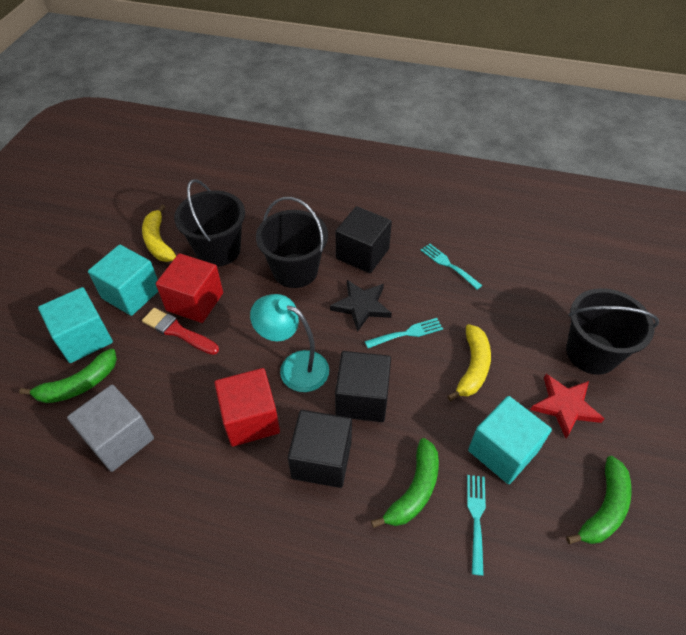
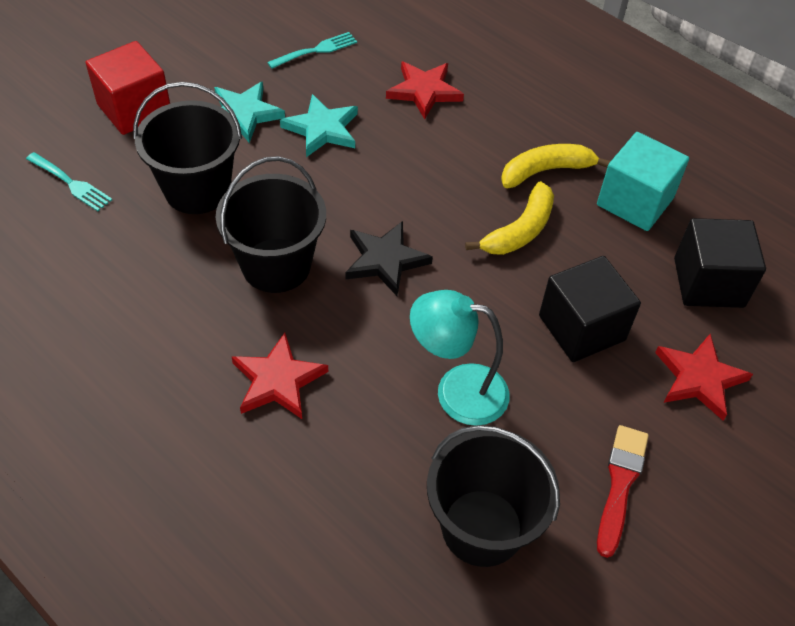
black cube: 3 -> 2
green banana: 3 -> 0
grey cube: 1 -> 0
red cube: 2 -> 1
red star: 1 -> 3
turquoise cube: 3 -> 1
turquoise fork: 3 -> 2
turquoise star: 0 -> 2

